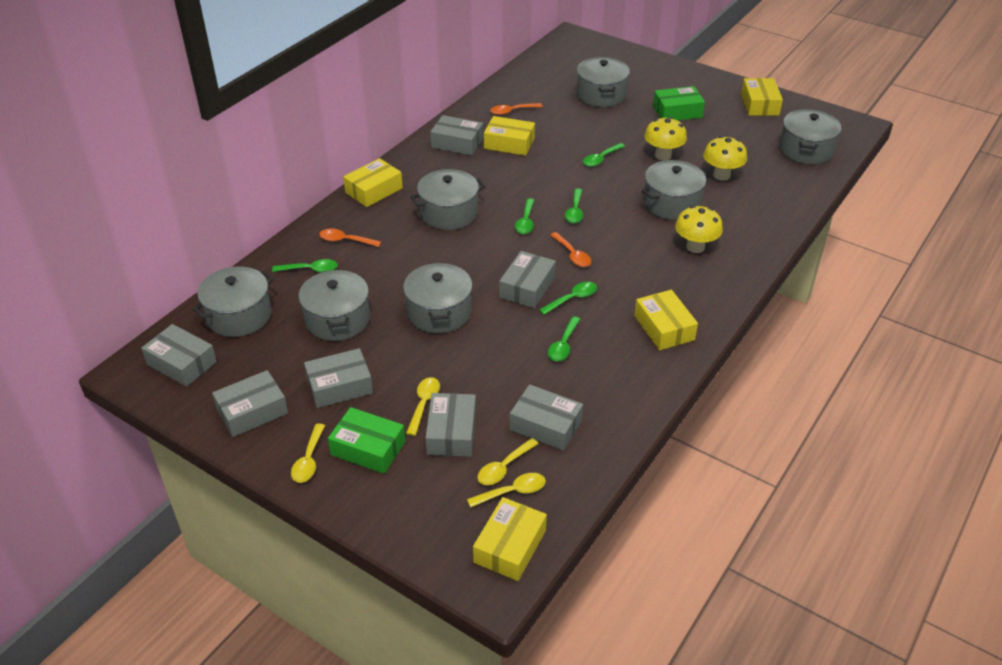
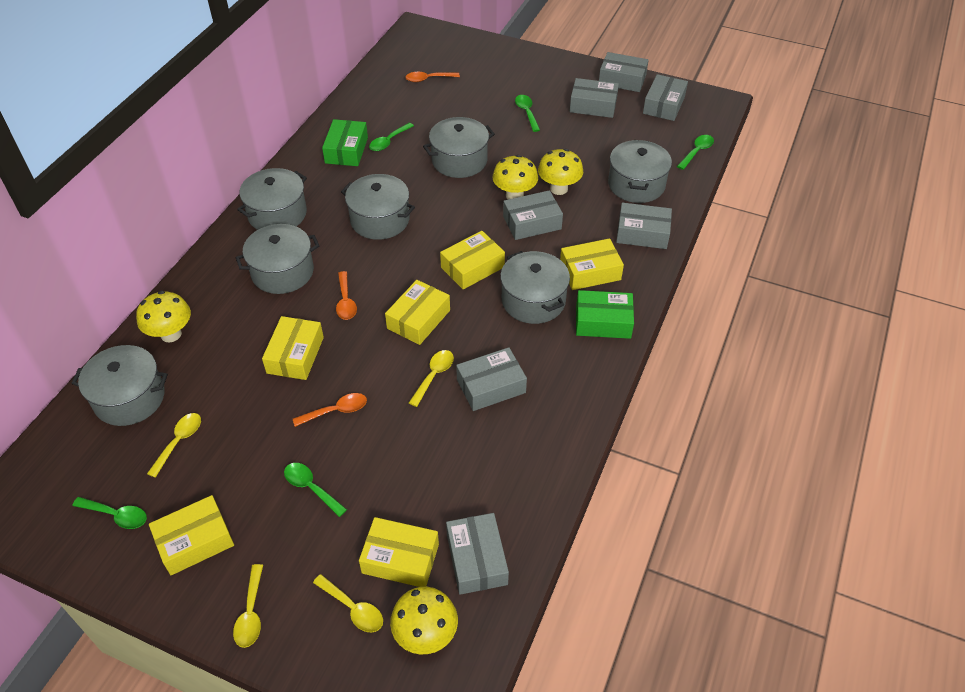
green spoon: 6 -> 5
yellow box: 5 -> 6
yellow mushroom: 3 -> 4

